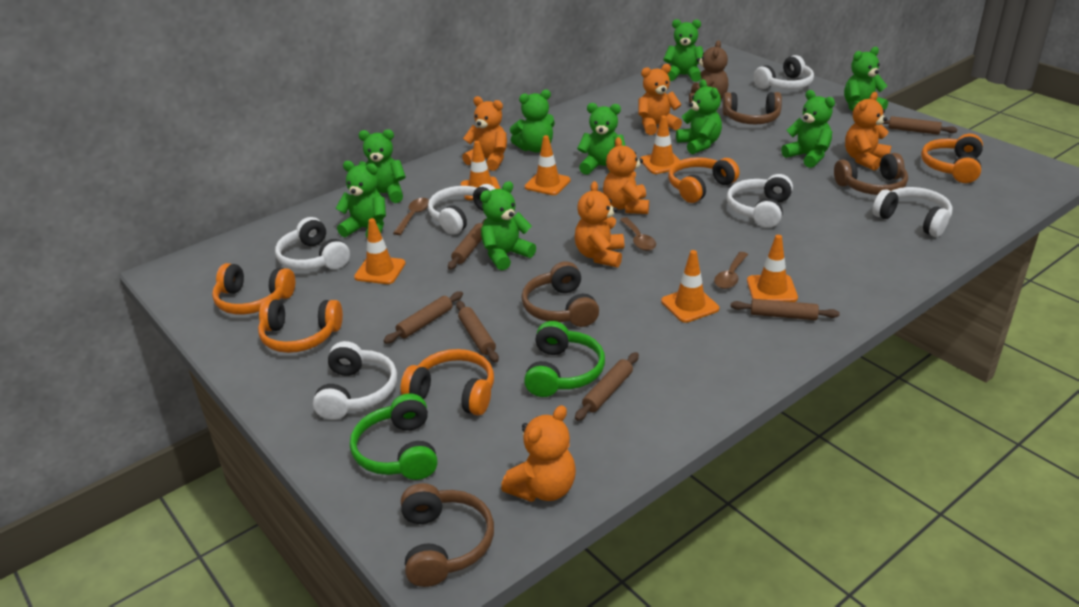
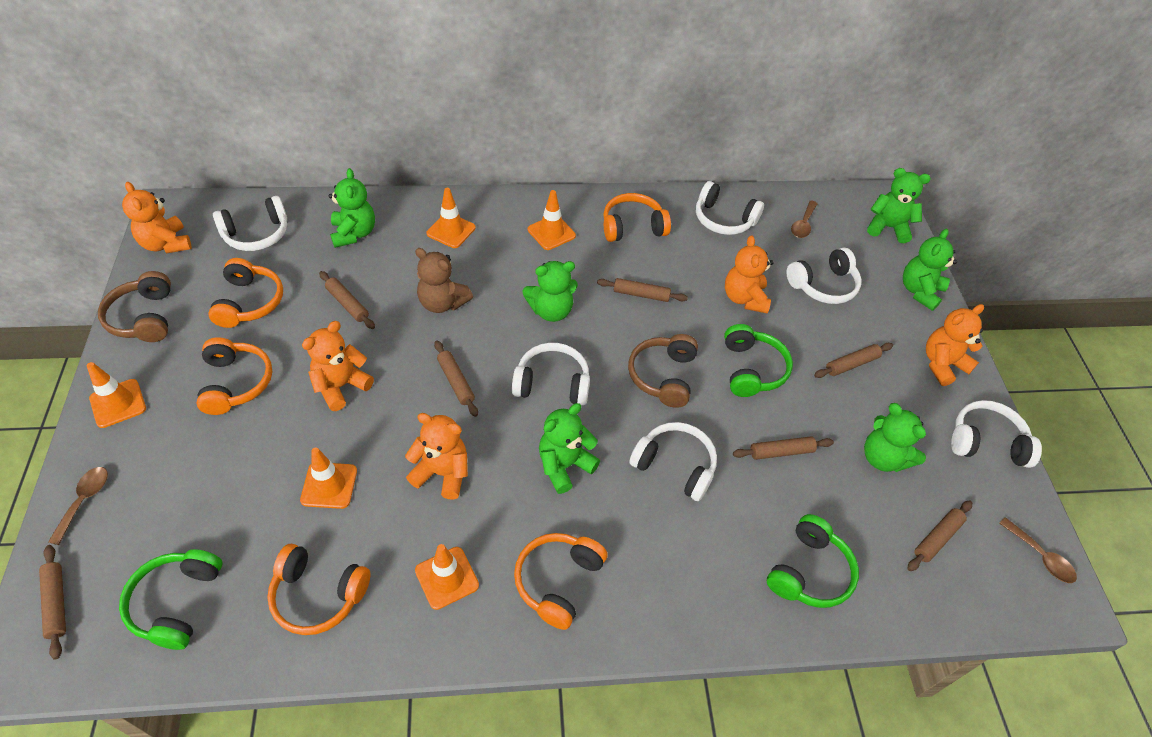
brown headphones: 4 -> 2
brown rolling pin: 6 -> 7
green headphones: 2 -> 3
green teddy bear: 9 -> 6
orange teddy bear: 6 -> 5
orange traffic cone: 6 -> 5

